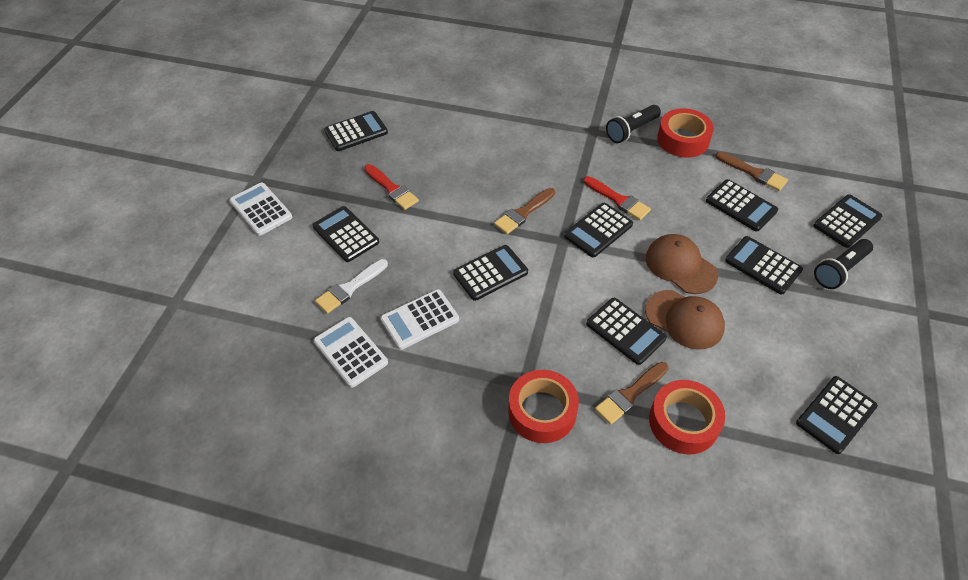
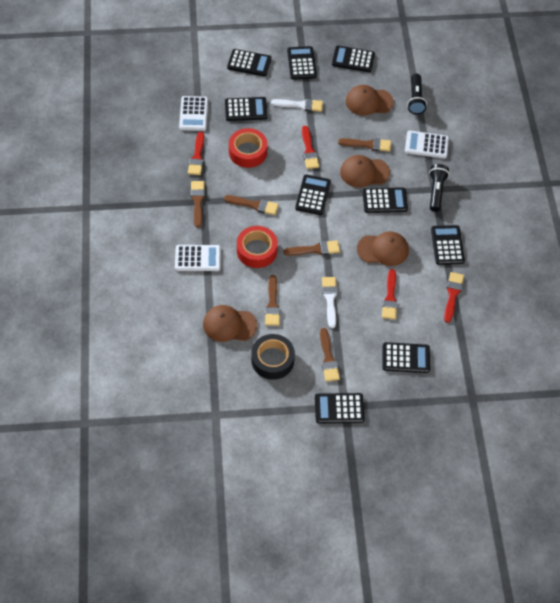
black tape: 0 -> 1
brown brush: 3 -> 6
brown cap: 2 -> 4
red brush: 2 -> 4
red tape: 3 -> 2
white brush: 1 -> 2

